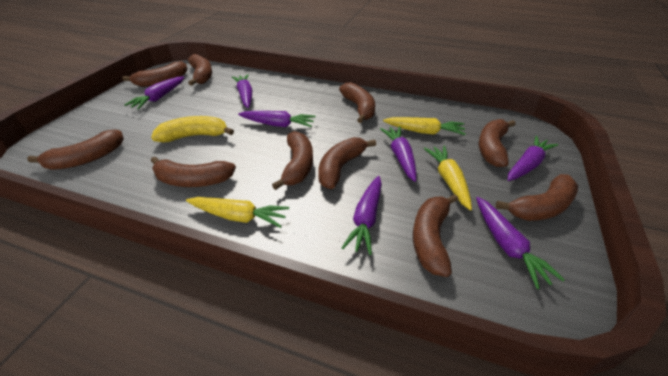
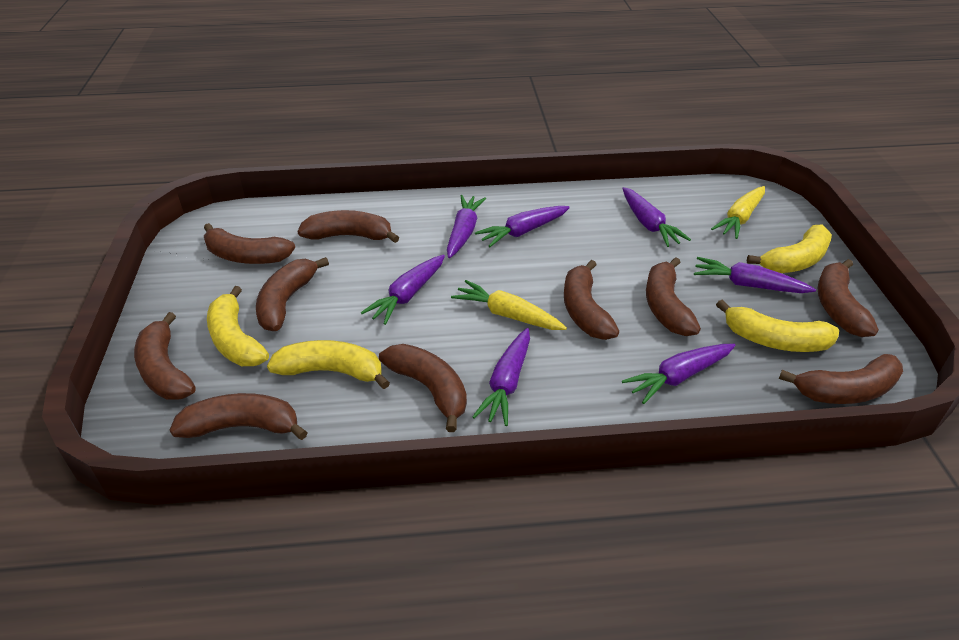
yellow banana: 1 -> 4
yellow carrot: 3 -> 2

